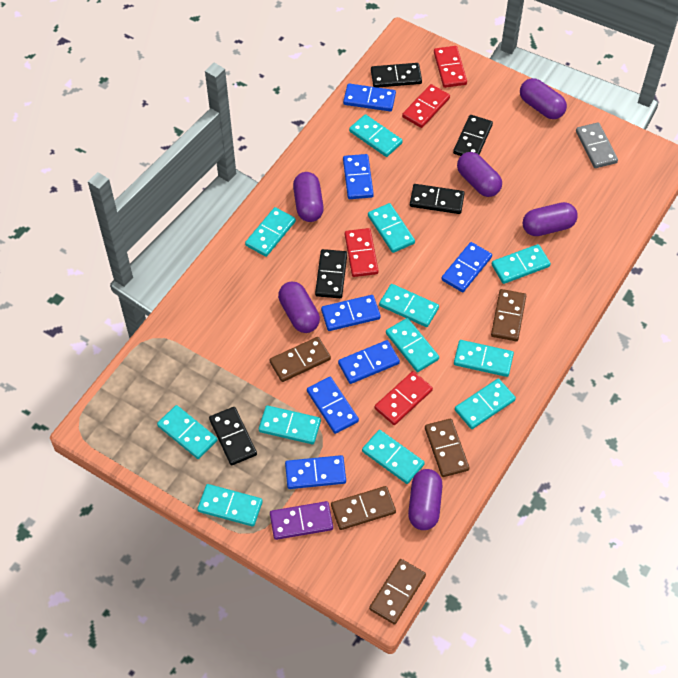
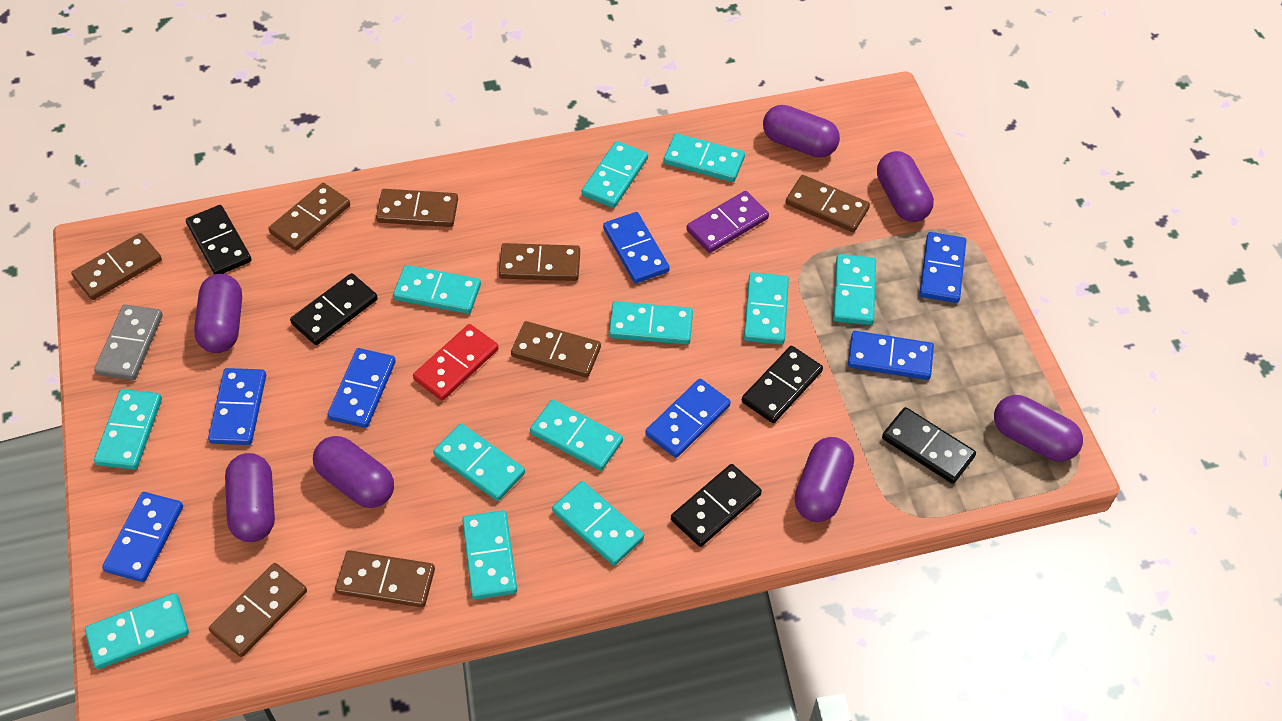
brown domino: 5 -> 8
purple capsule: 6 -> 7
red domino: 4 -> 1

